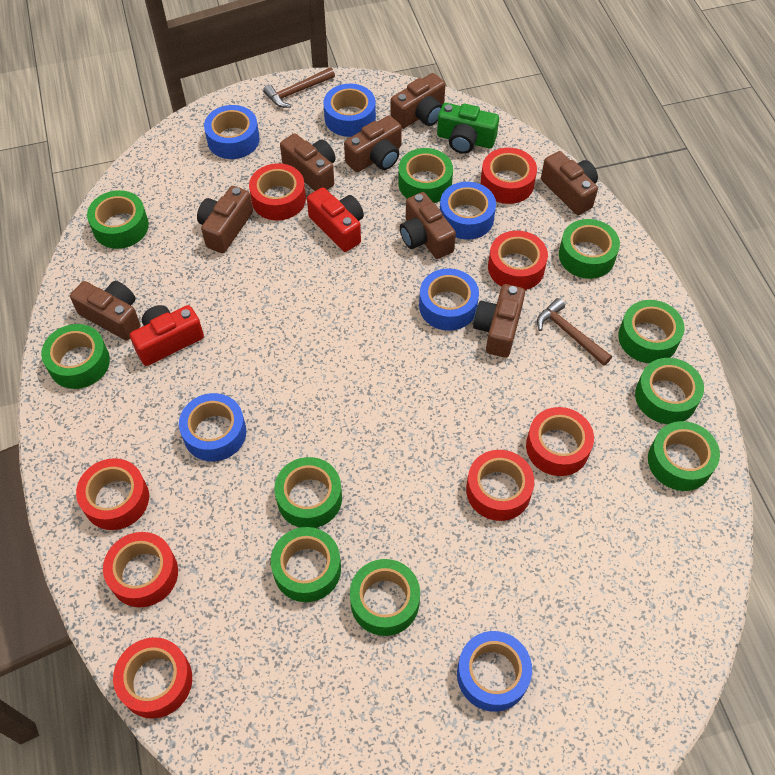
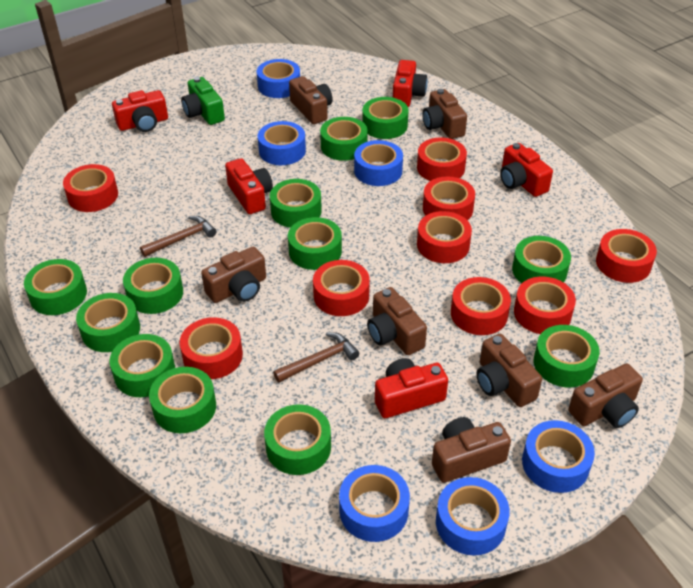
brown camera: 8 -> 7
green tape: 10 -> 12
red camera: 2 -> 5
red tape: 8 -> 9

